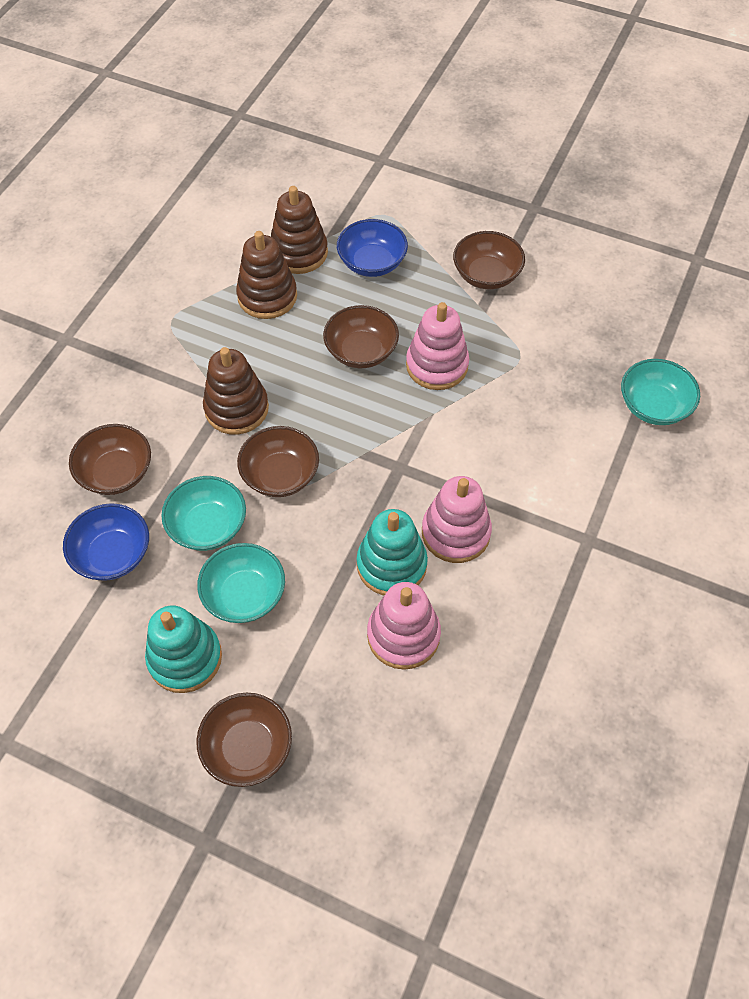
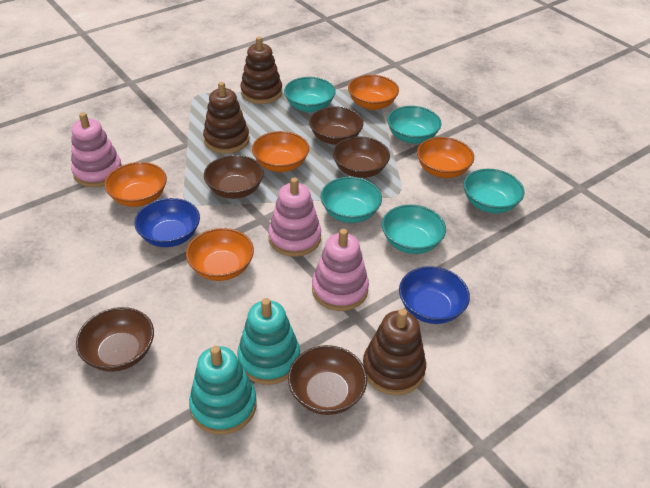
orange bowl: 0 -> 5
turquoise bowl: 3 -> 5

